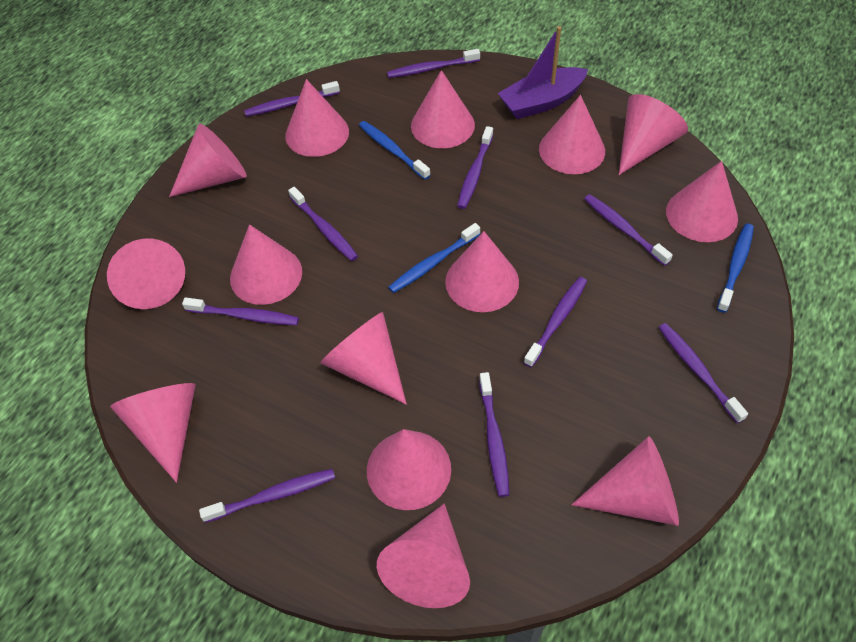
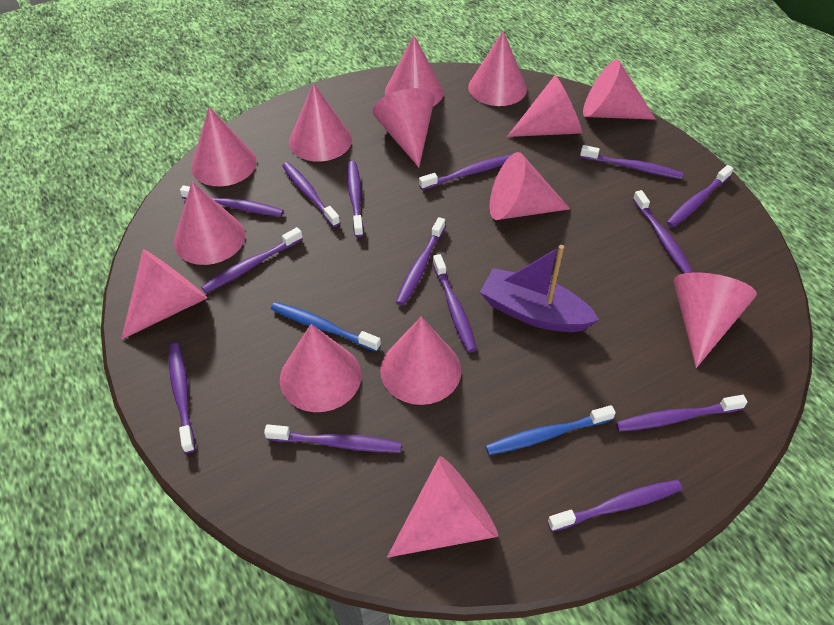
blue toothbrush: 3 -> 2
purple toothbrush: 10 -> 14

